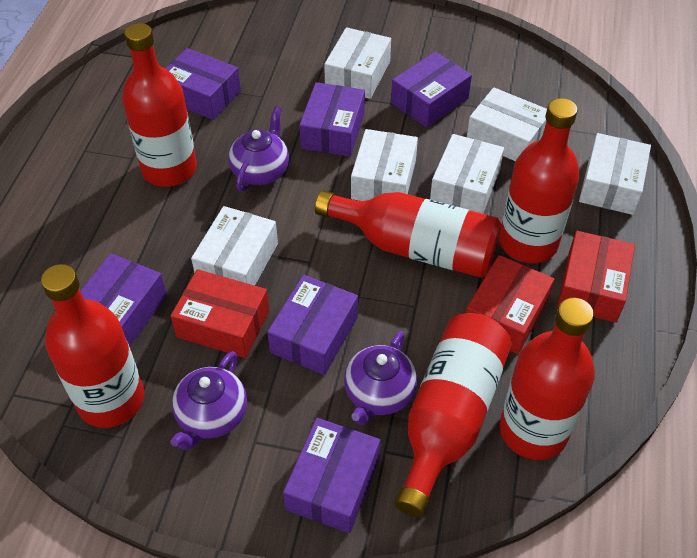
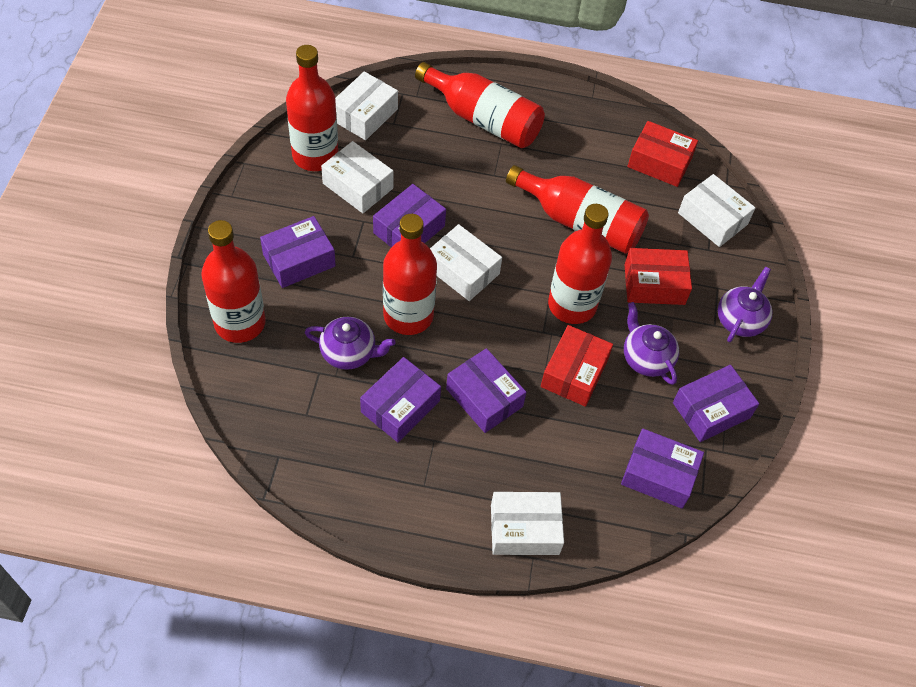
white box: 6 -> 5

